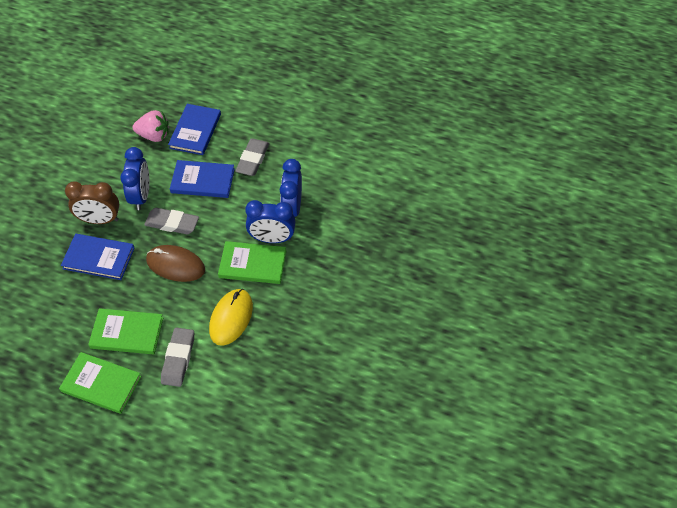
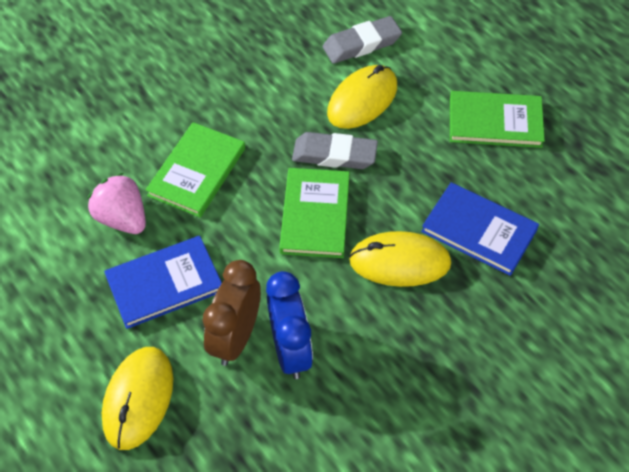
blue book: 3 -> 2
blue clock: 3 -> 1
brown mouse: 1 -> 0
grey eraser: 3 -> 2
yellow mouse: 1 -> 3

